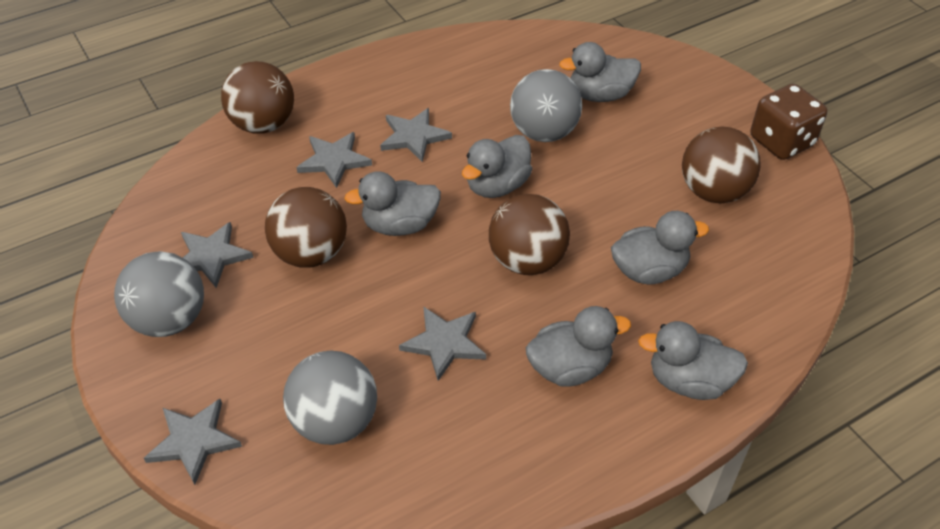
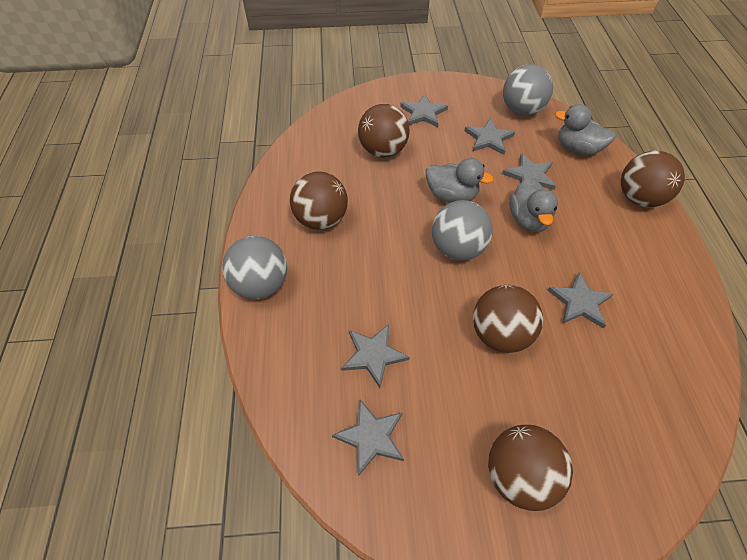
brown ball: 4 -> 5
brown dice: 1 -> 0
grey duck: 6 -> 3
grey star: 5 -> 6

